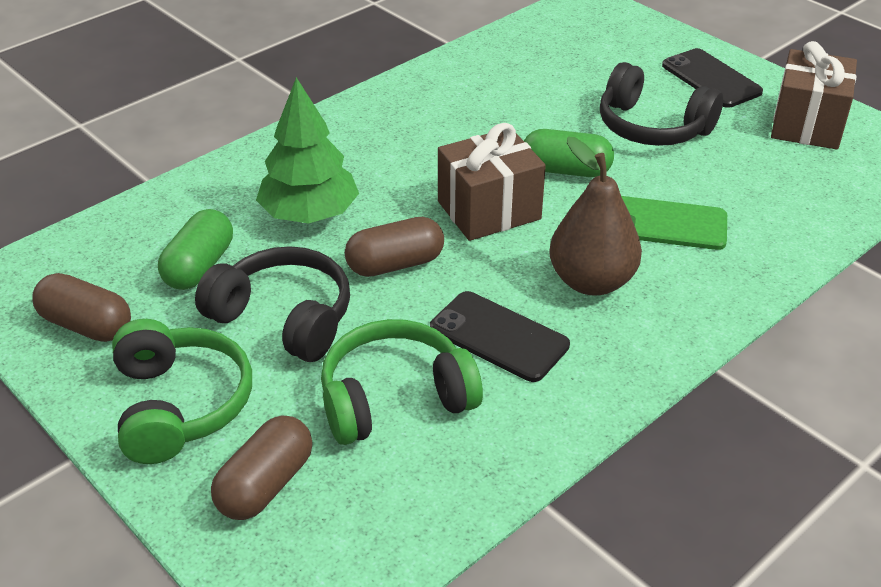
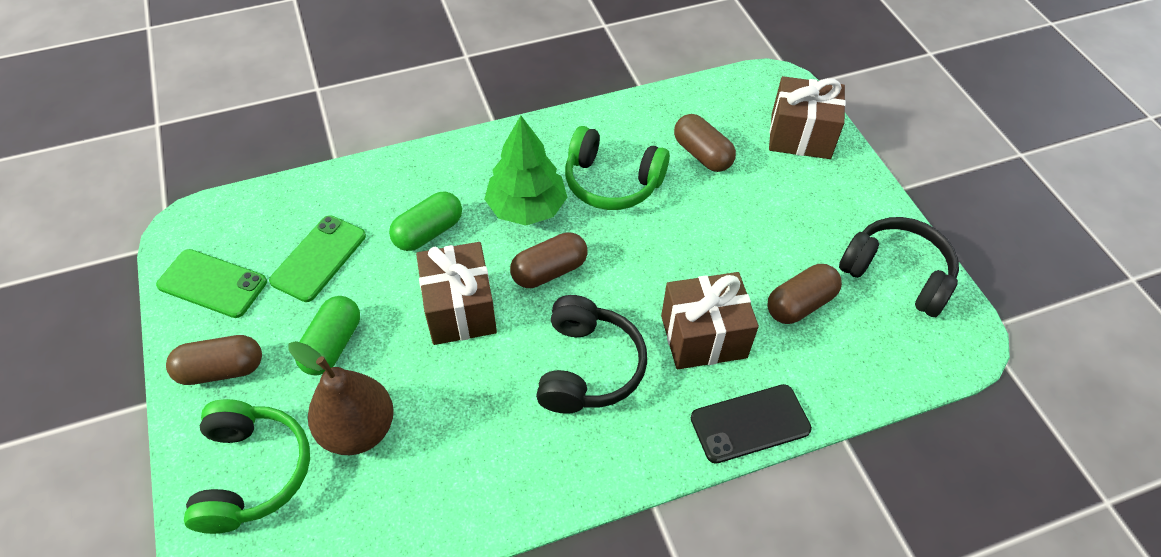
black phone: 2 -> 1
brown capsule: 3 -> 4
brown gift: 2 -> 3
green phone: 1 -> 2

